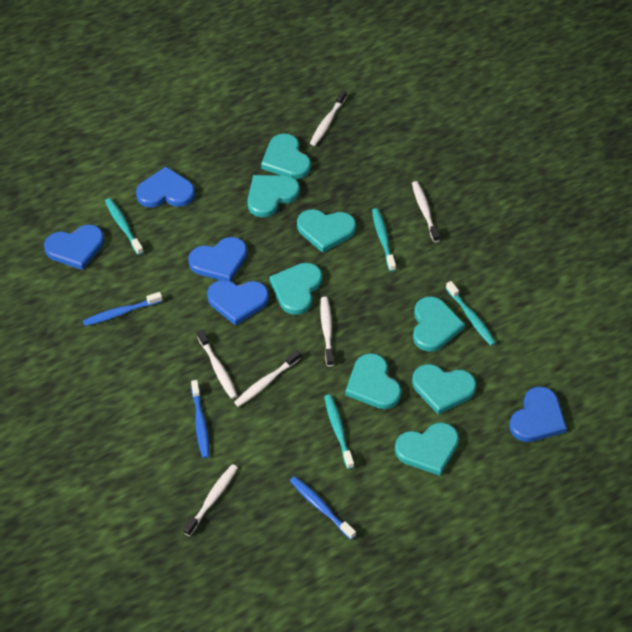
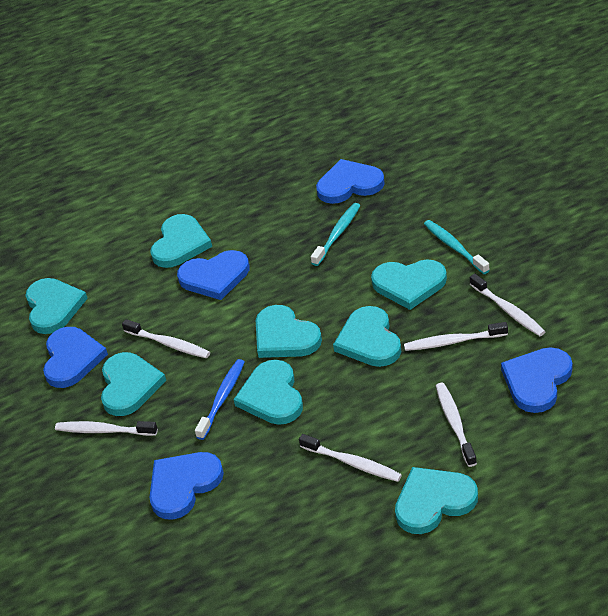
blue toothbrush: 3 -> 1
turquoise toothbrush: 4 -> 2

